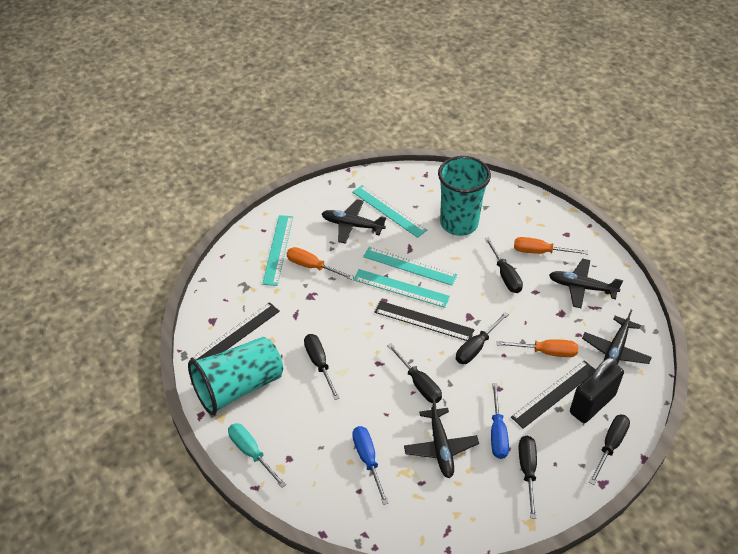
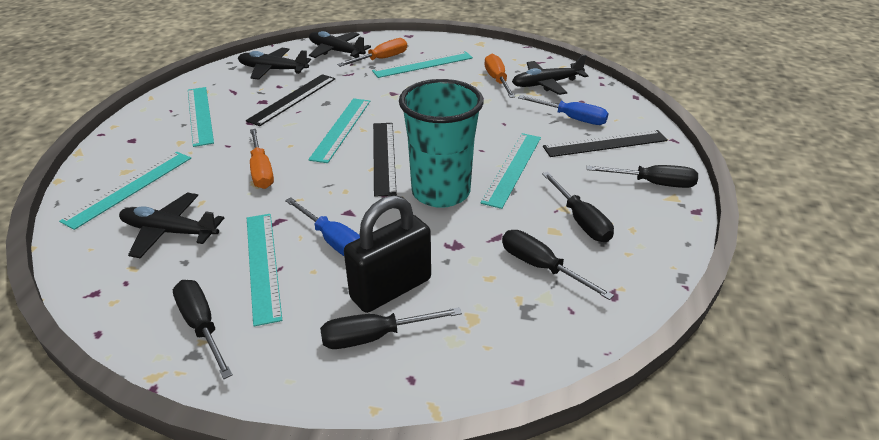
black screwdriver: 6 -> 5
turquoise cup: 2 -> 1
turquoise ruler: 4 -> 6
turquoise screwdriver: 1 -> 0

